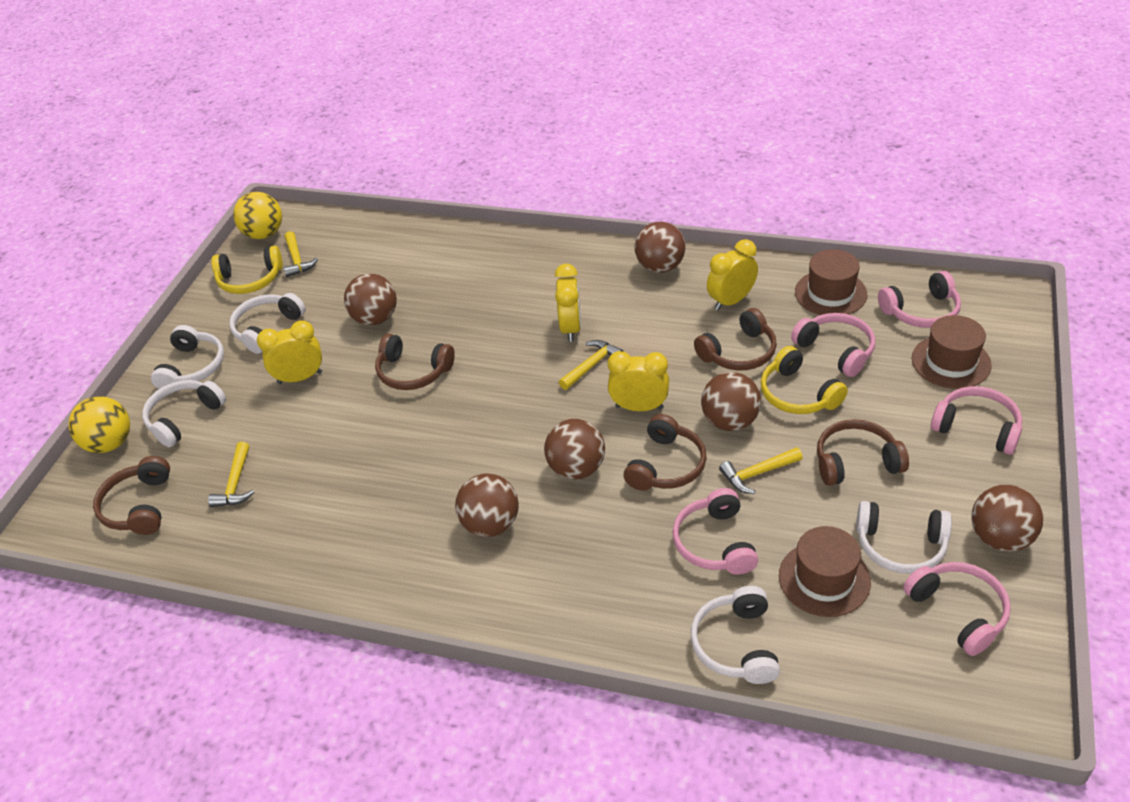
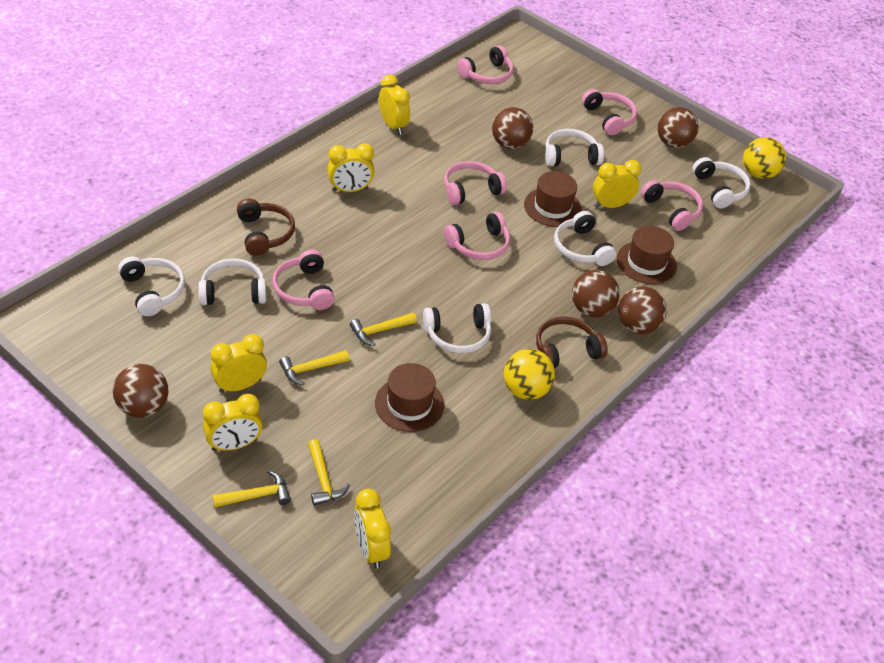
brown ball: 6 -> 5
brown headphones: 5 -> 2
pink headphones: 5 -> 6
white headphones: 5 -> 6
yellow clock: 4 -> 6
yellow headphones: 2 -> 0

